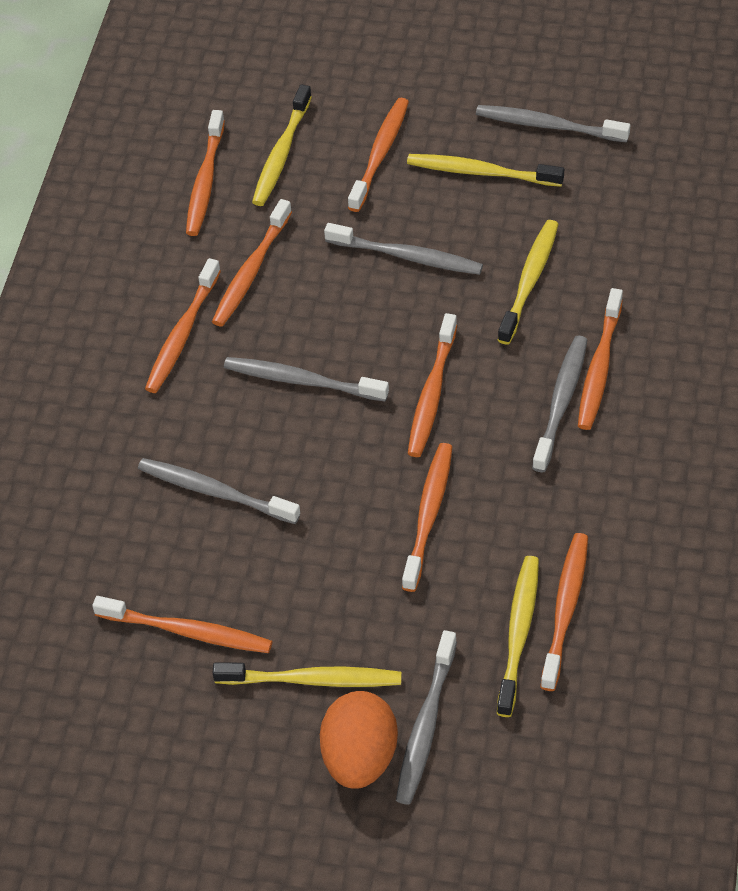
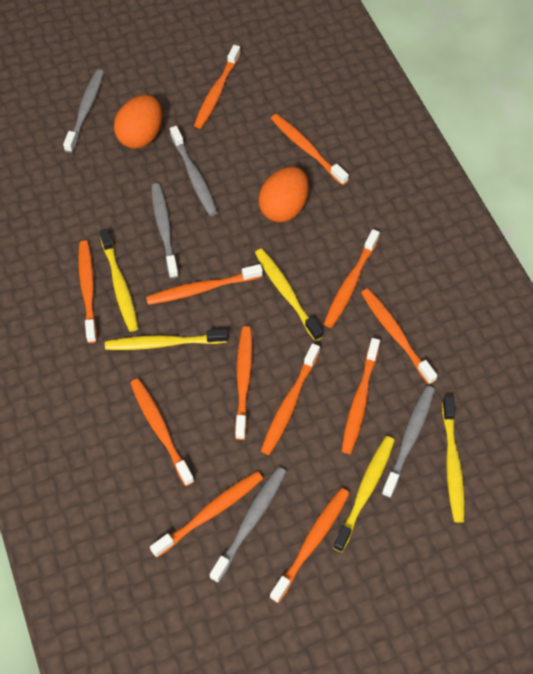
grey toothbrush: 6 -> 5
orange egg: 1 -> 2
orange toothbrush: 9 -> 12

